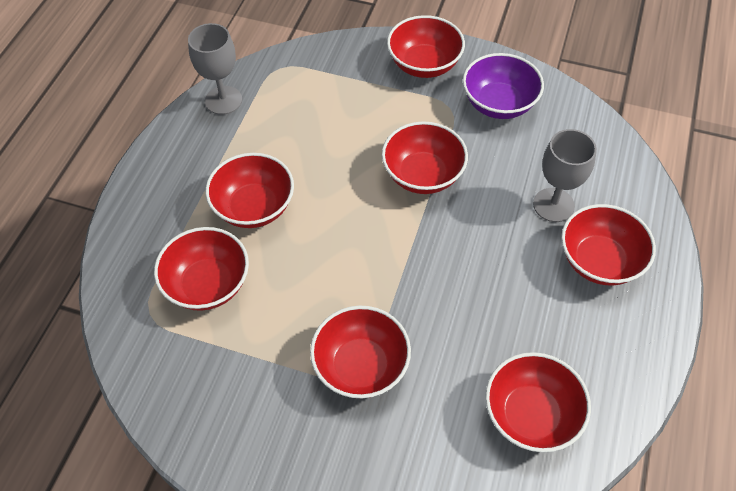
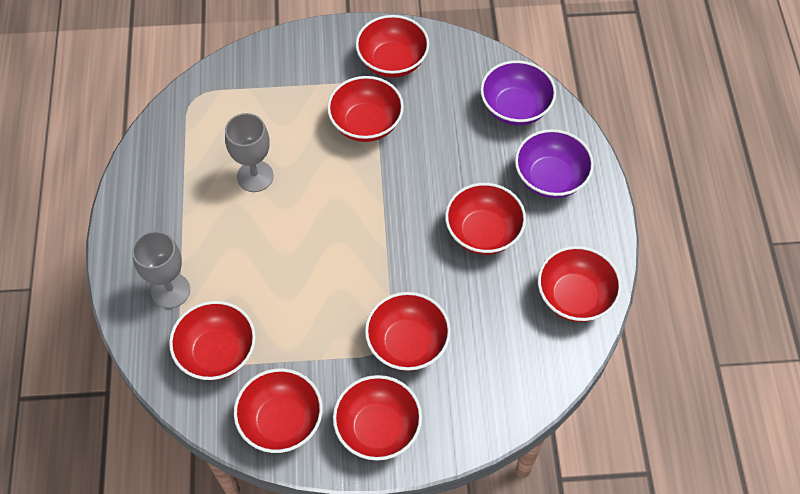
purple bowl: 1 -> 2
red bowl: 7 -> 8

